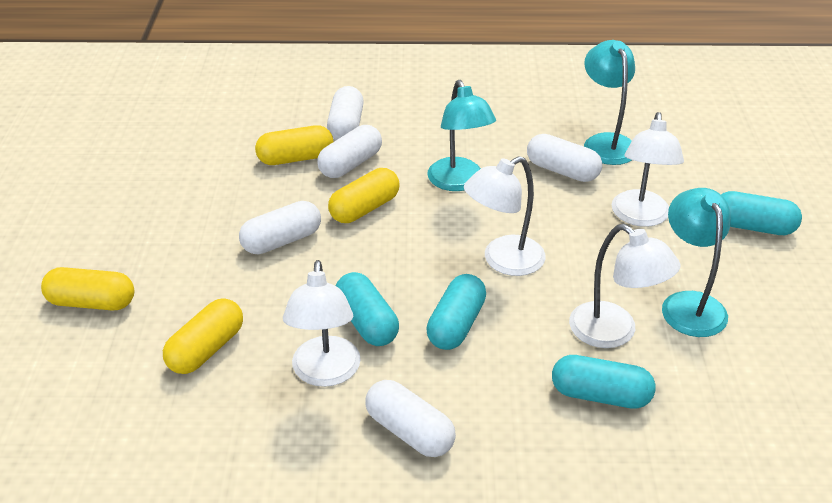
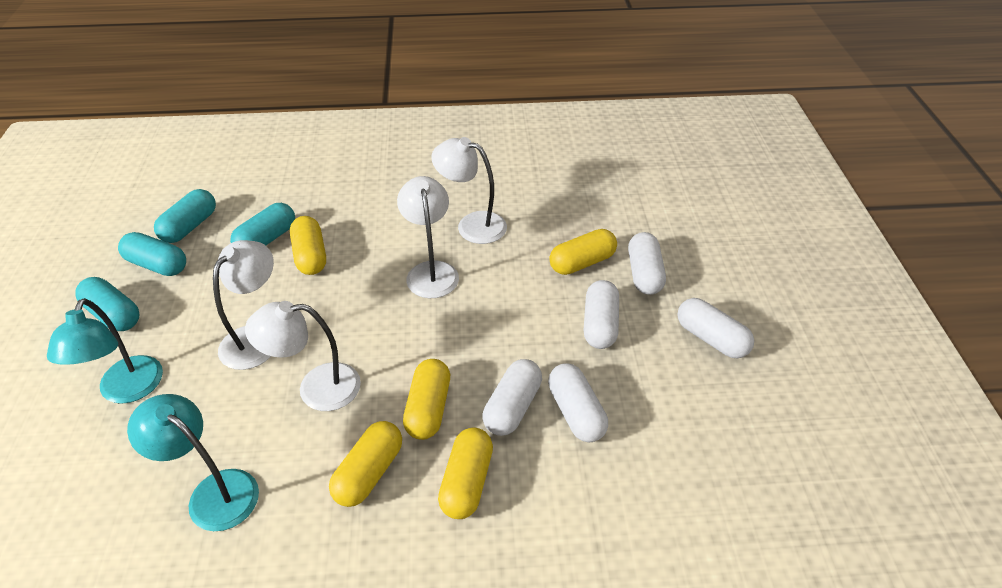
turquoise lamp: 3 -> 2
yellow capsule: 4 -> 5

